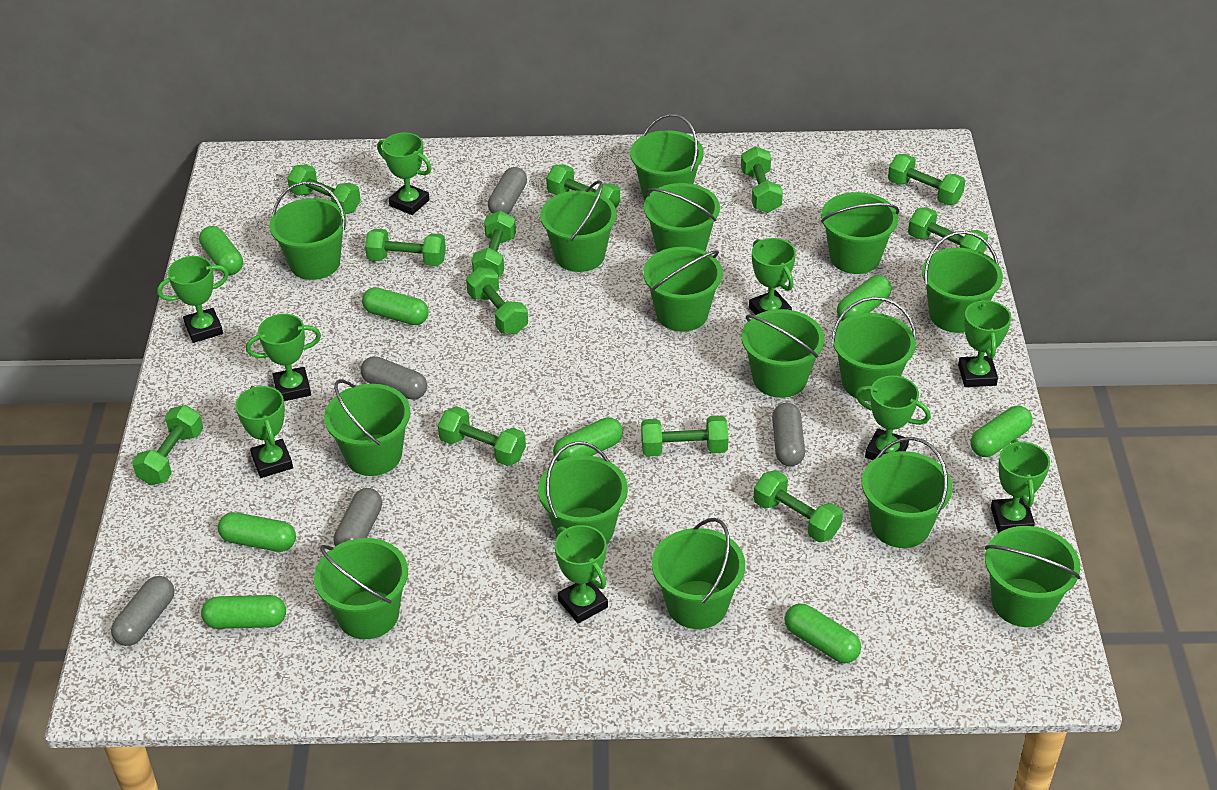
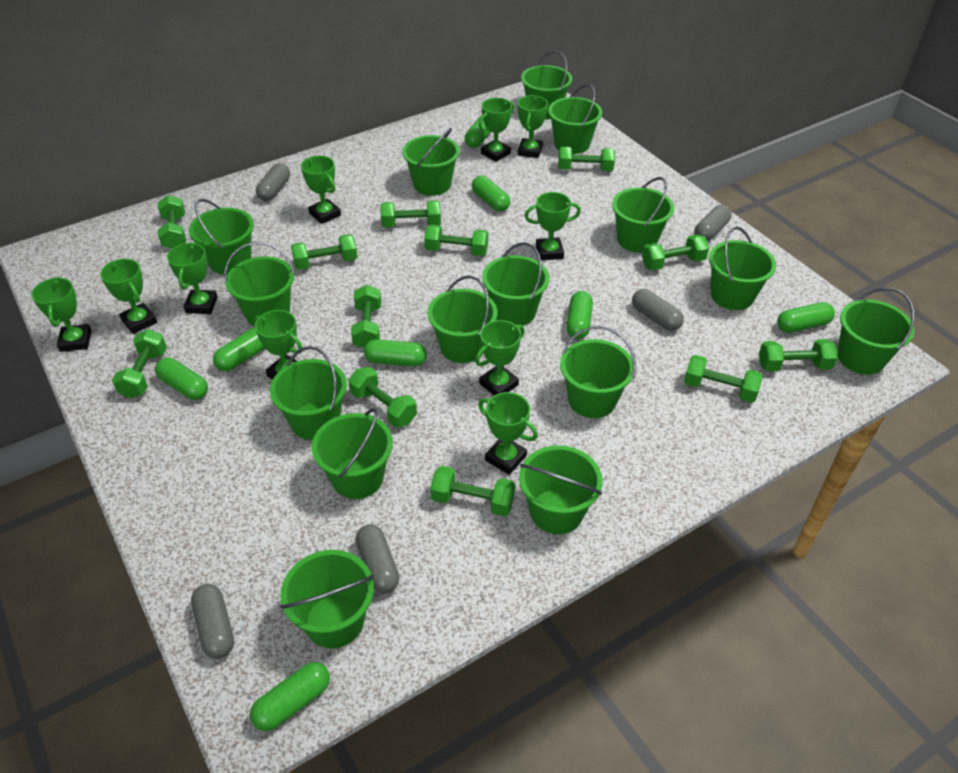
green trophy: 9 -> 10

